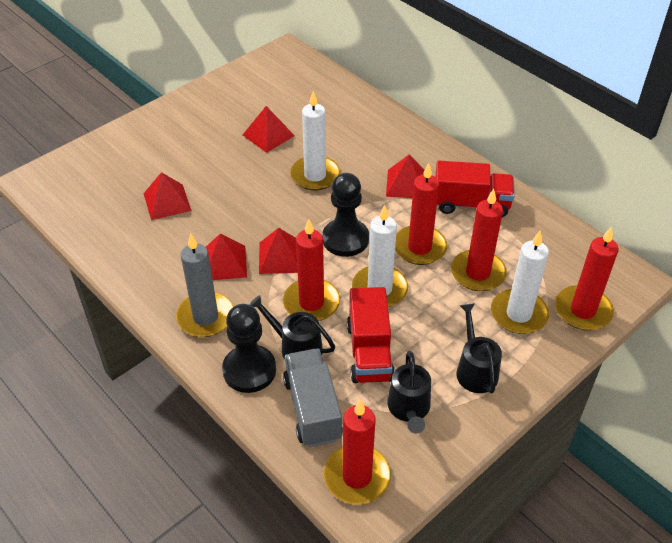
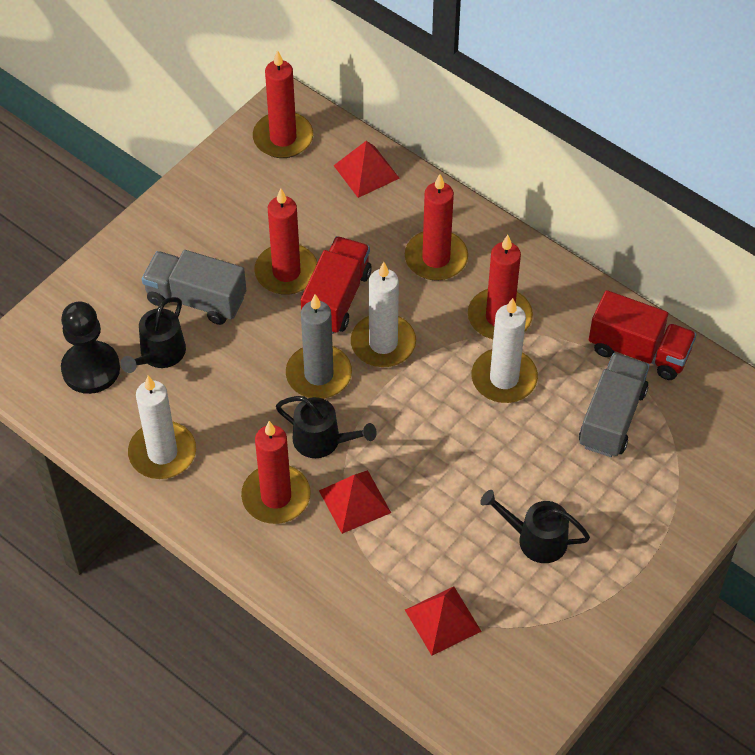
black pawn: 2 -> 1
grey truck: 1 -> 2
red pyramid: 5 -> 3

